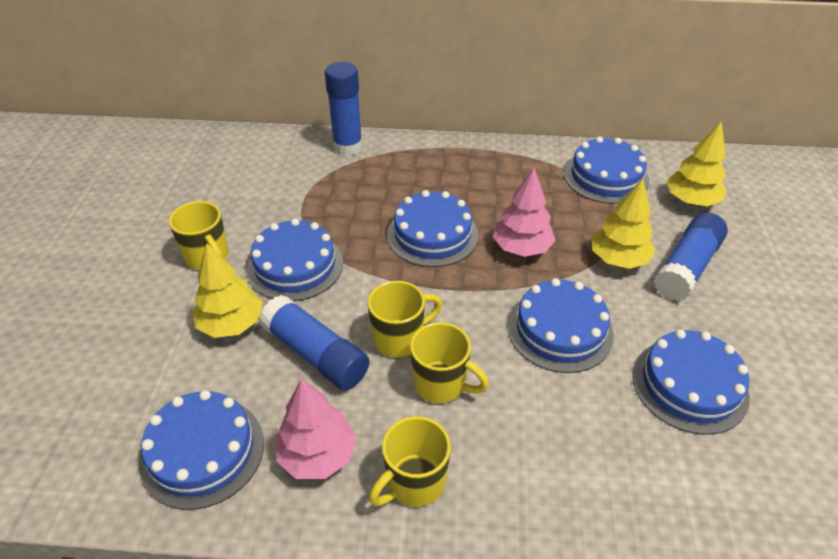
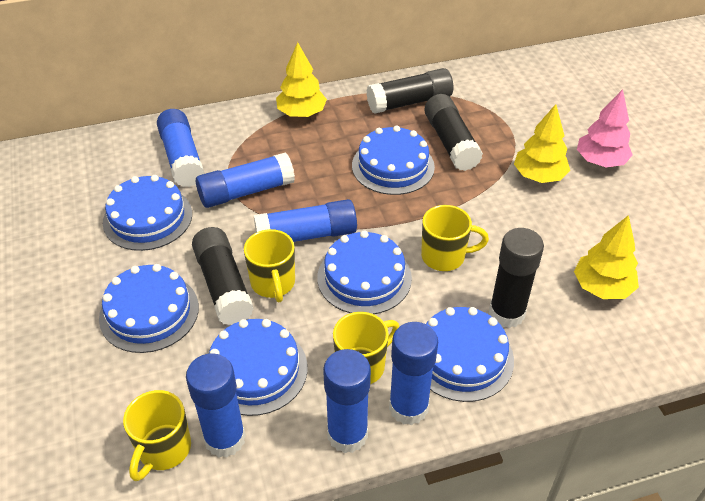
black glue stick: 0 -> 4
blue glue stick: 3 -> 6
pink tree: 2 -> 1

